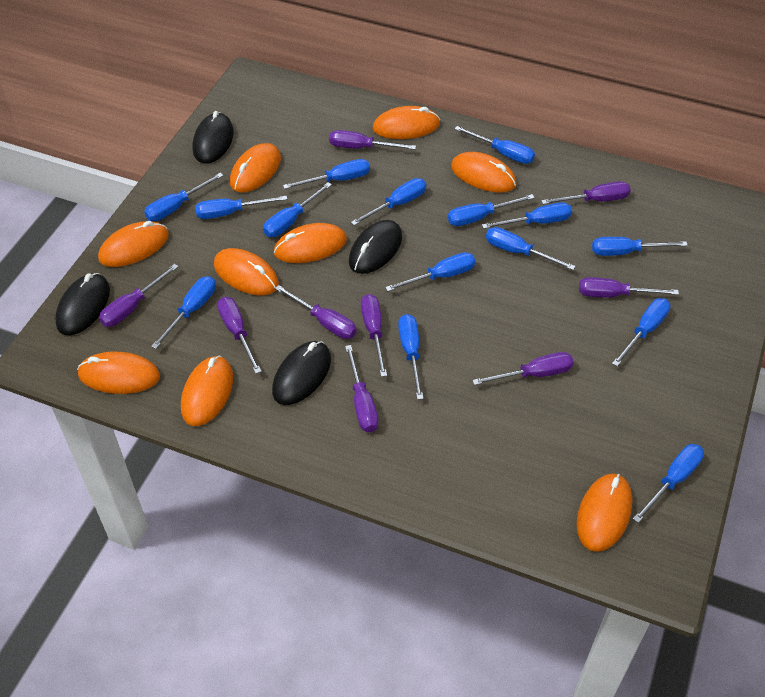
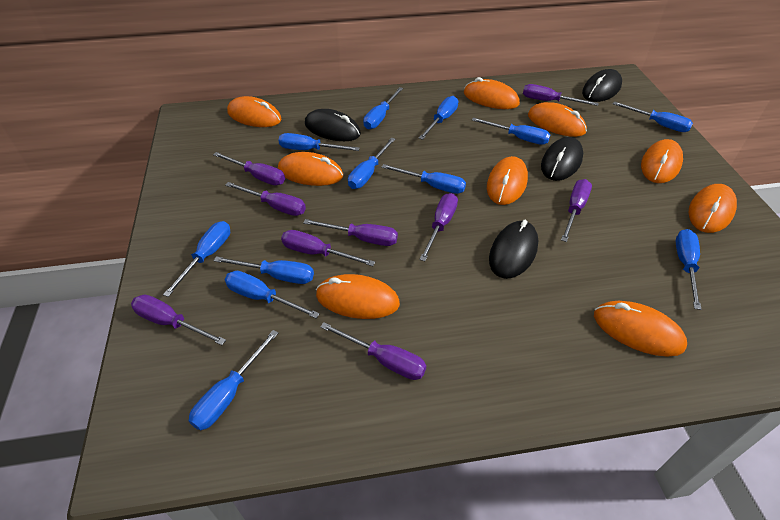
blue screwdriver: 15 -> 12

